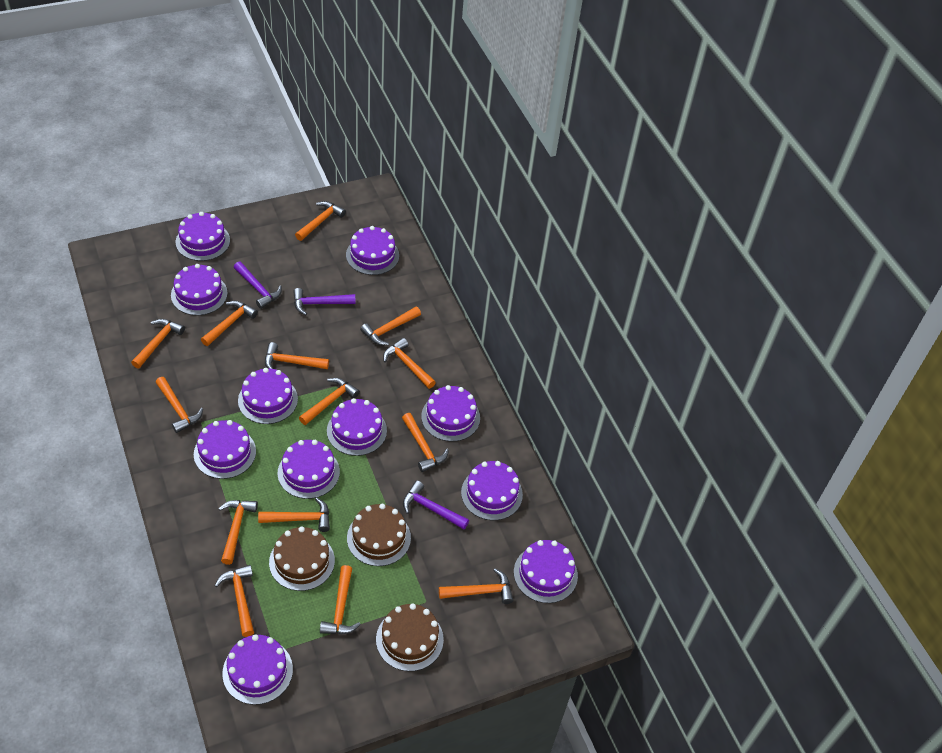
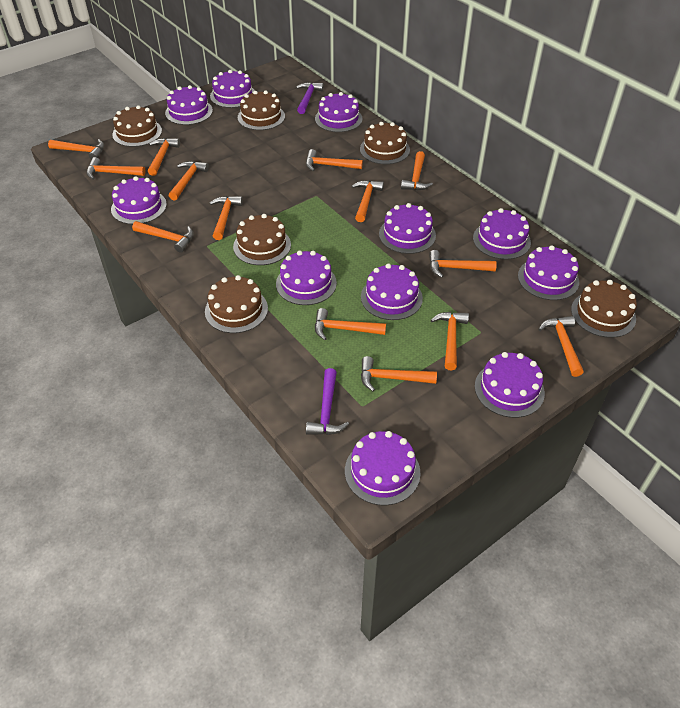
brown cake: 3 -> 6
purple hammer: 3 -> 2

